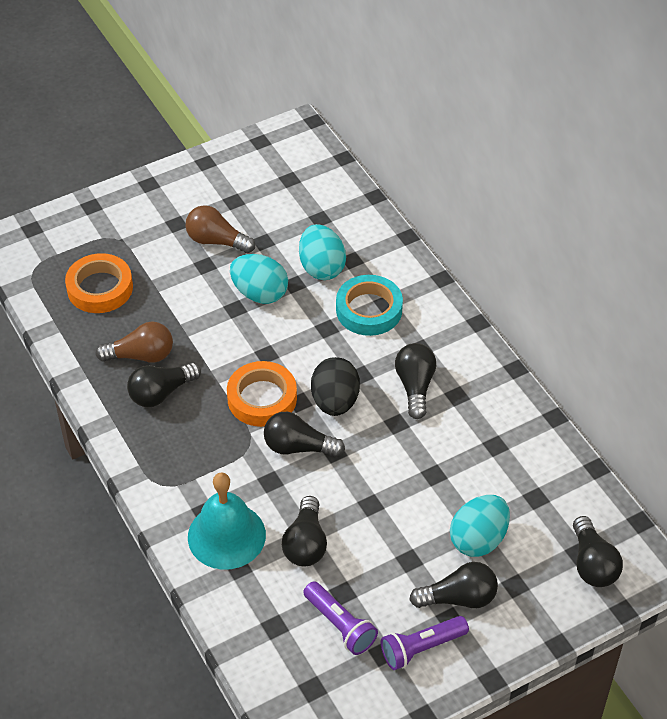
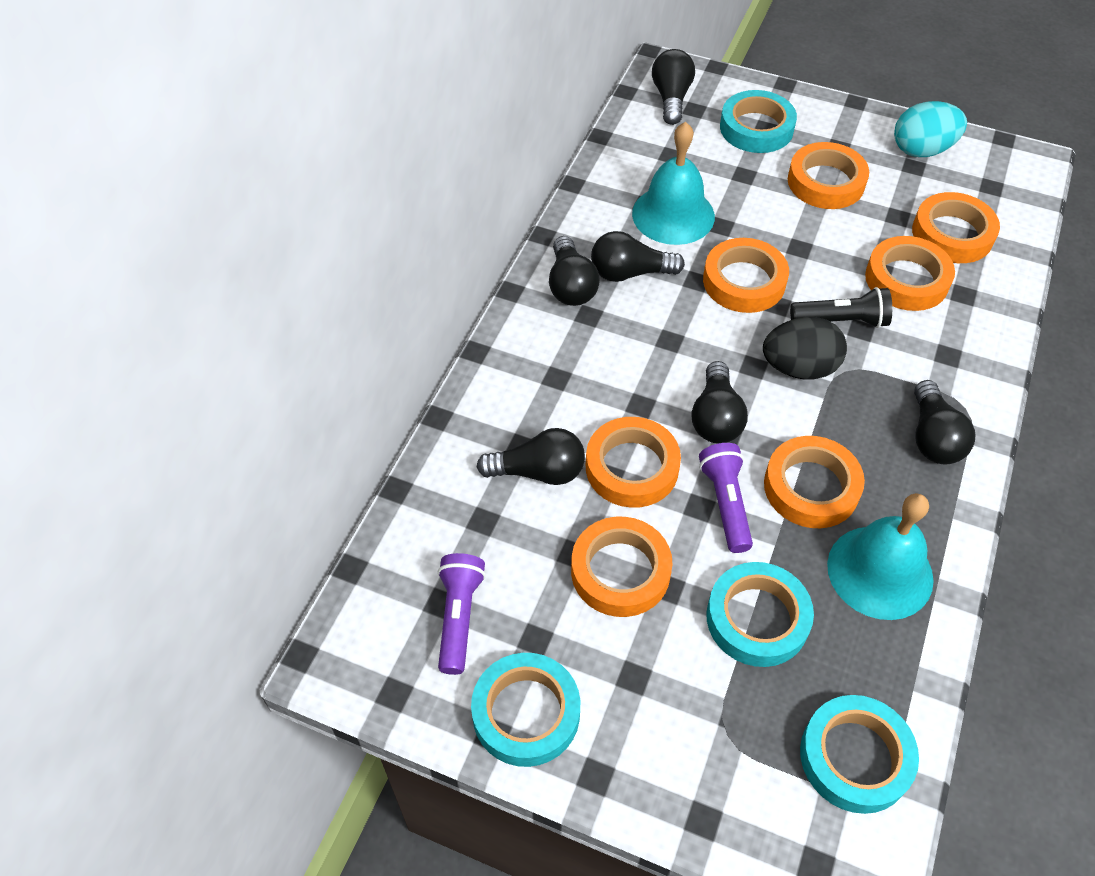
black flashlight: 0 -> 1
brown light bulb: 2 -> 0
orange tape: 2 -> 7
turquoise bell: 1 -> 2
turquoise egg: 3 -> 1
turquoise tape: 1 -> 4

